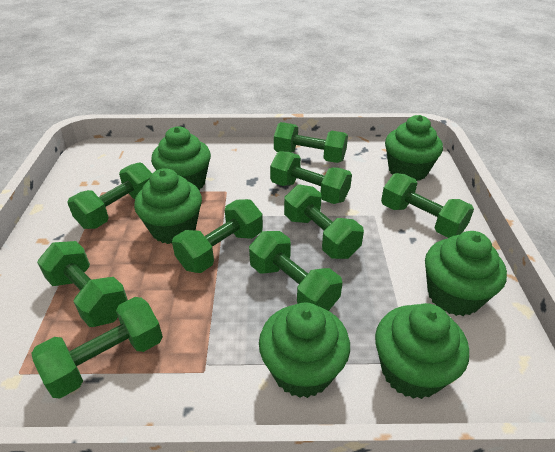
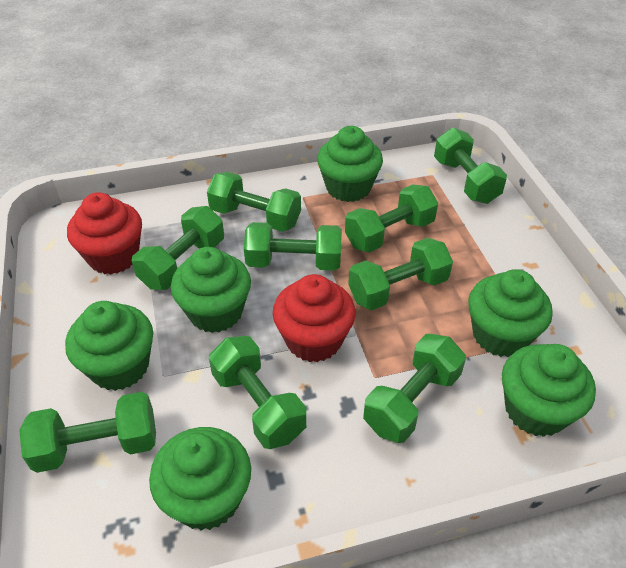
red cupcake: 0 -> 2

